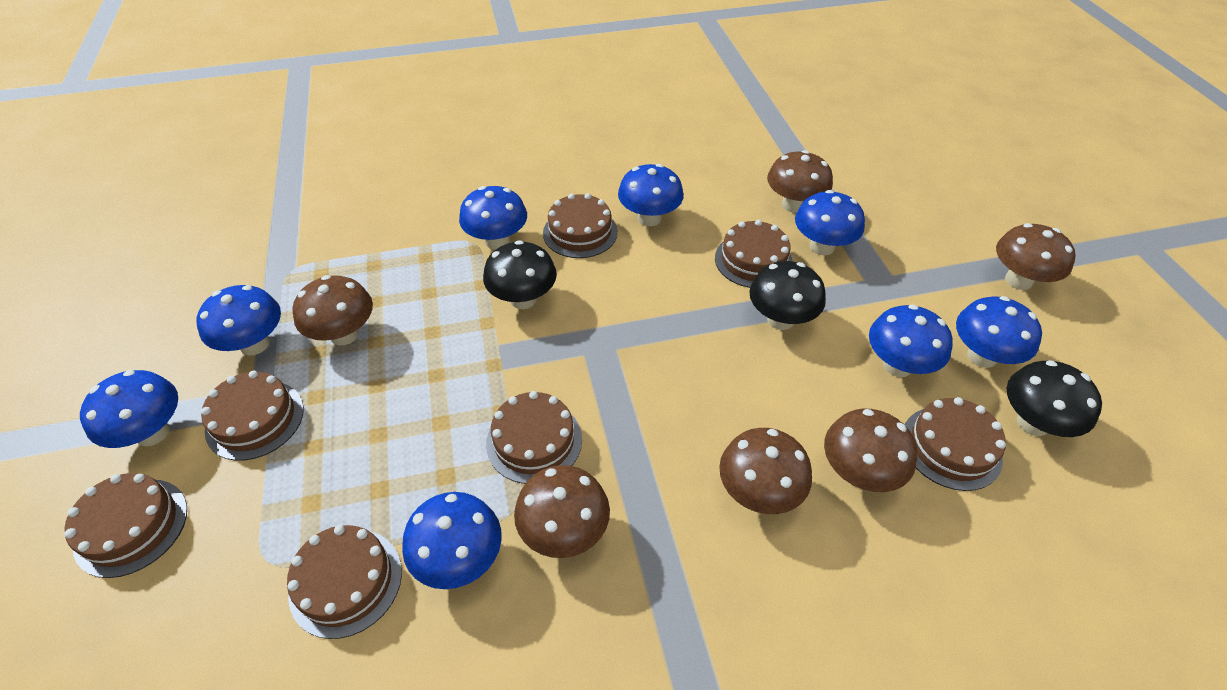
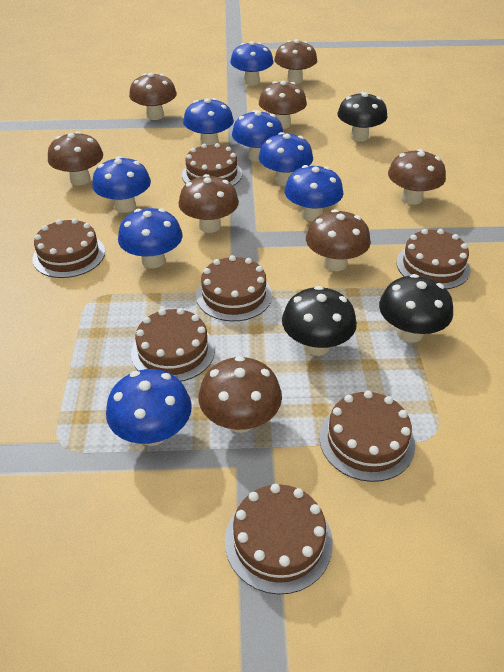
brown mushroom: 6 -> 8

